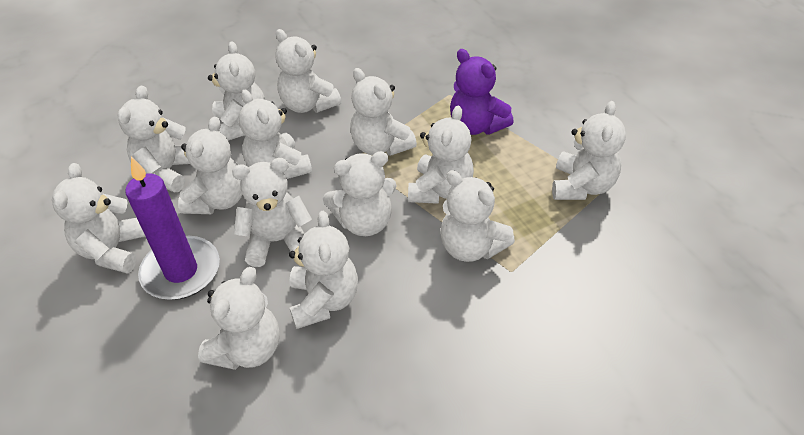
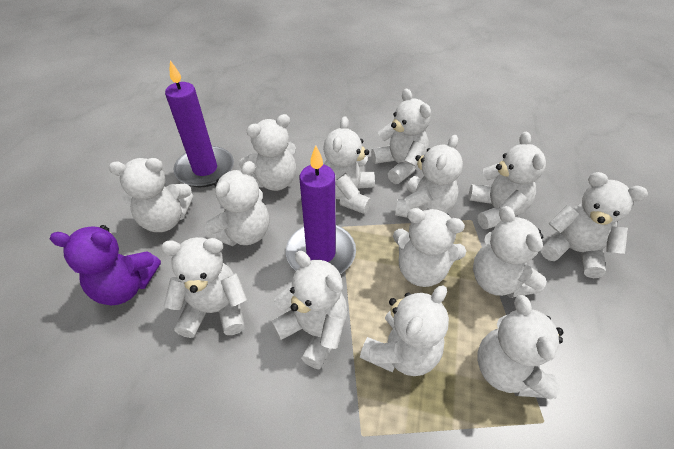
purple candle: 1 -> 2

